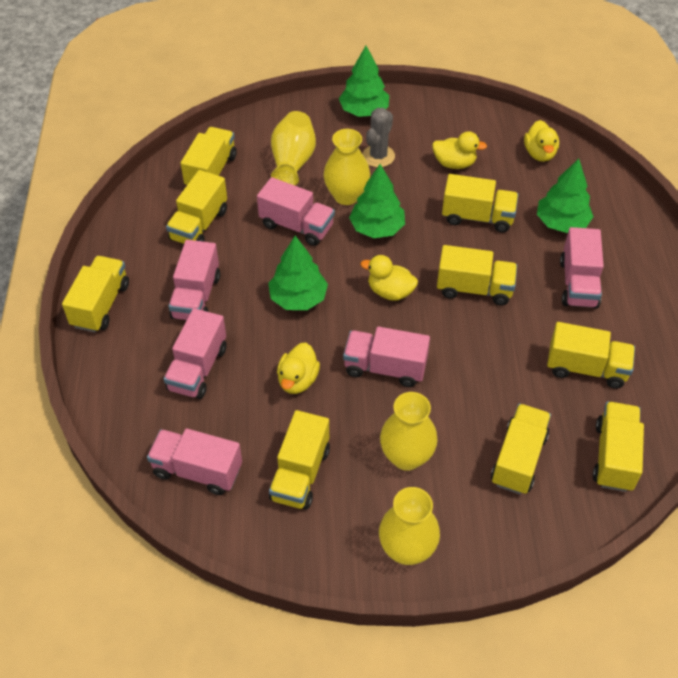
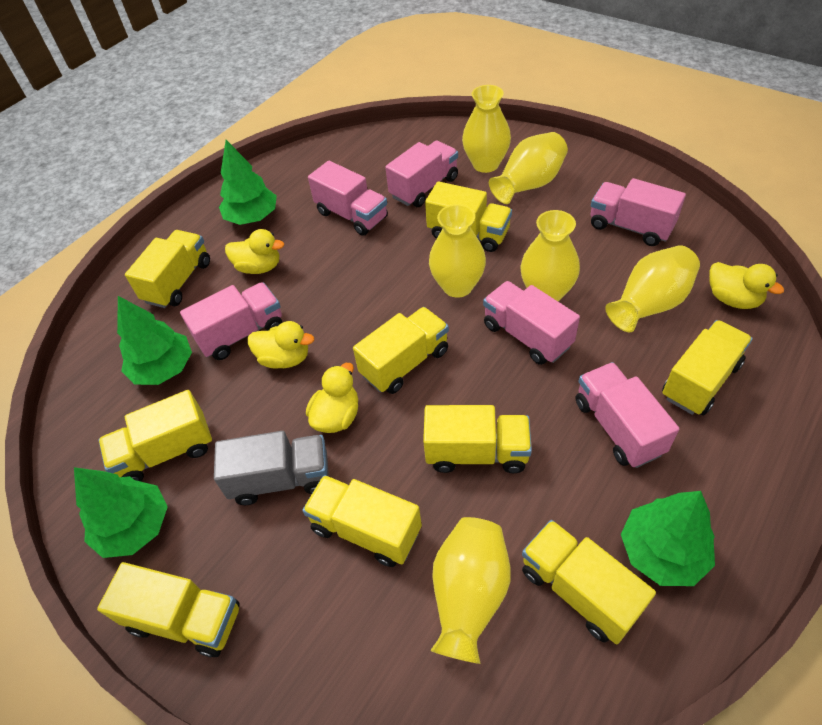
grey cactus: 1 -> 0
grey truck: 0 -> 1
yellow vase: 4 -> 6

